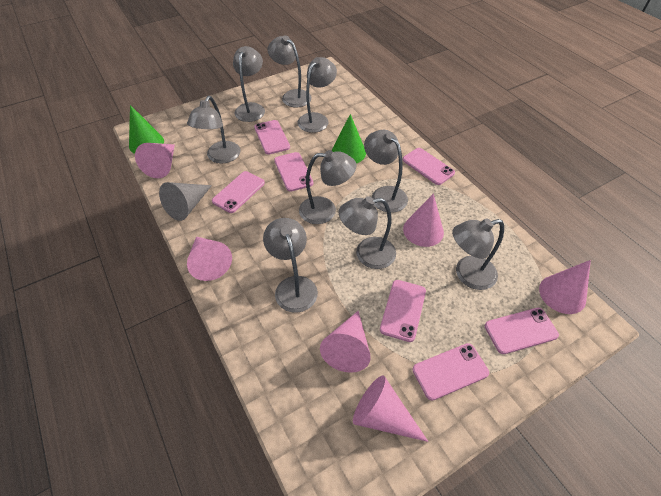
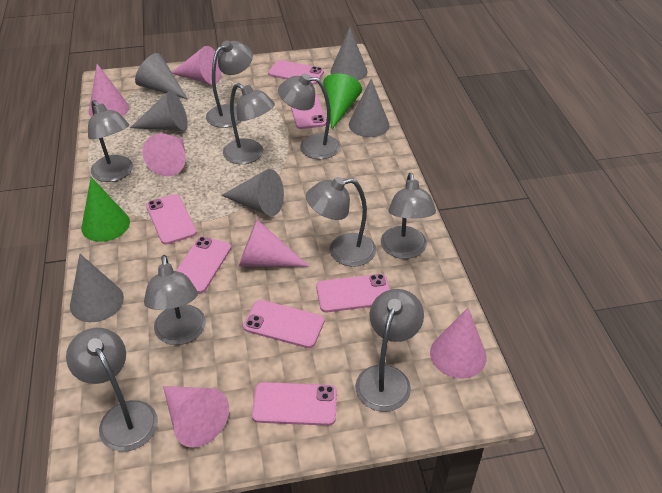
grey cone: 1 -> 6

